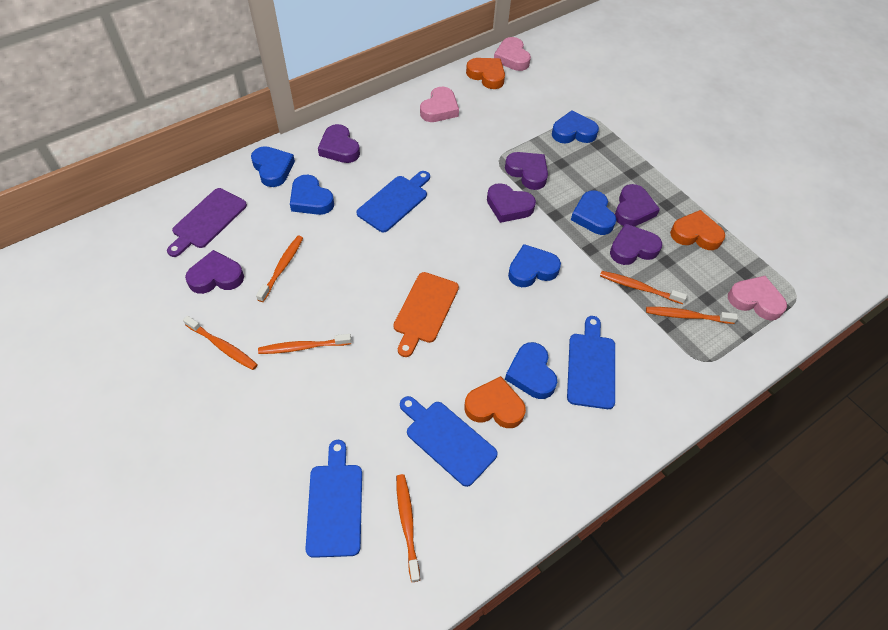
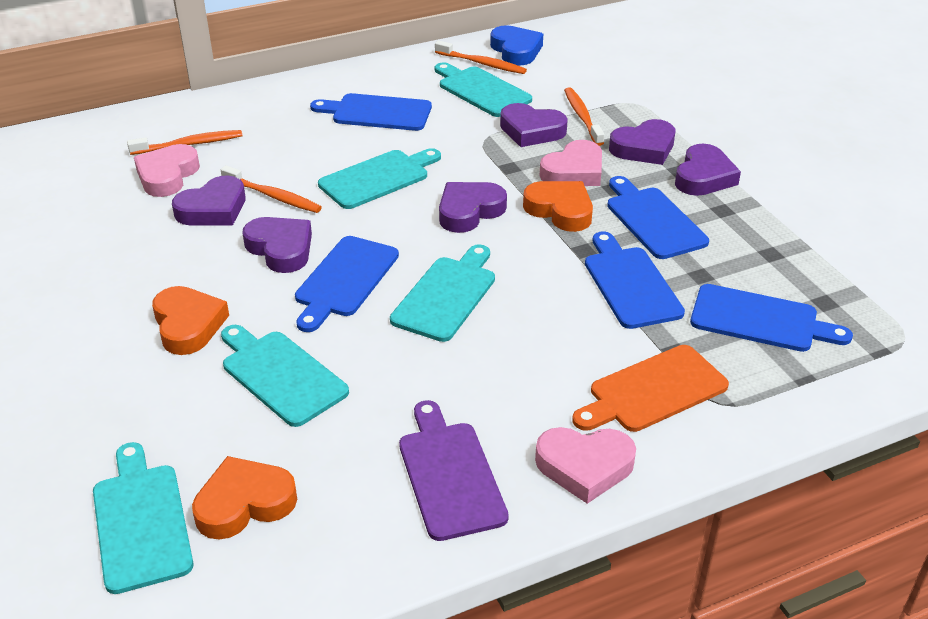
blue cutting board: 4 -> 5
blue heart: 6 -> 1
orange toothbrush: 6 -> 4
turquoise cutting board: 0 -> 5

